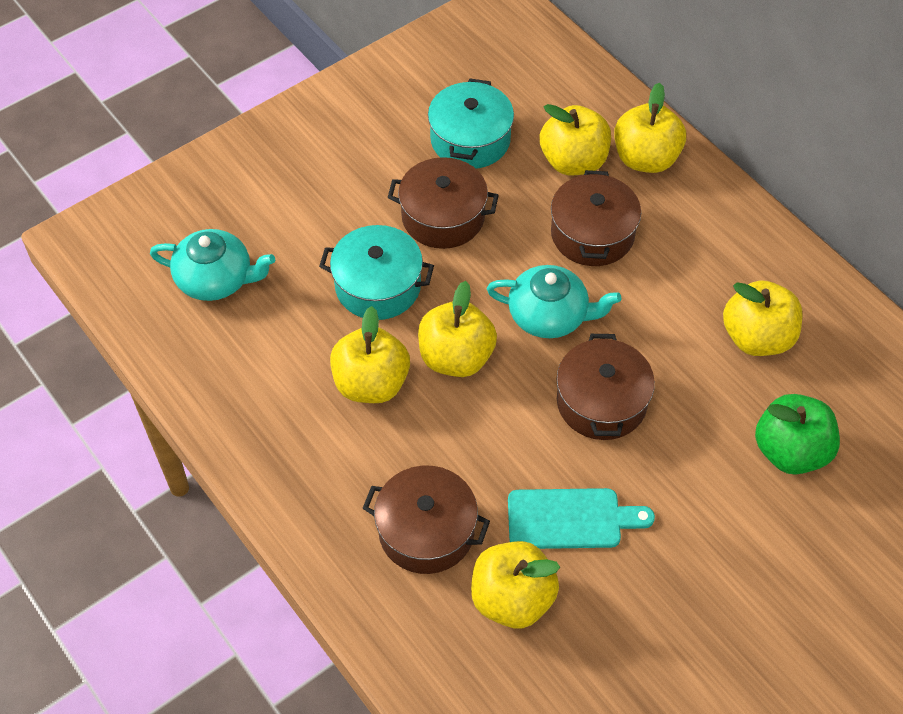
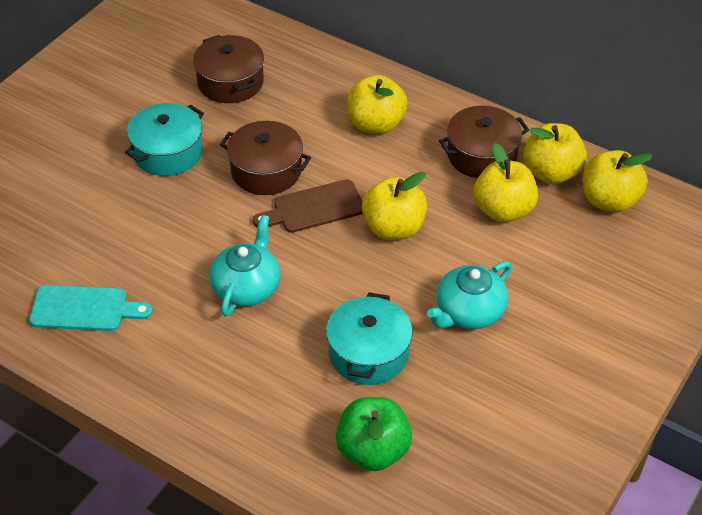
brown cutting board: 0 -> 1
brown pot: 4 -> 3
yellow apple: 6 -> 5

